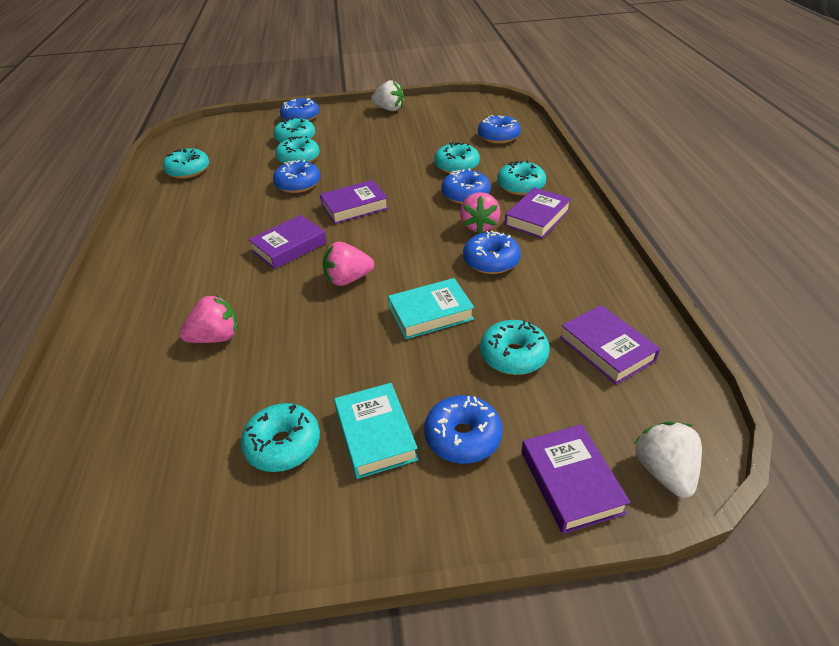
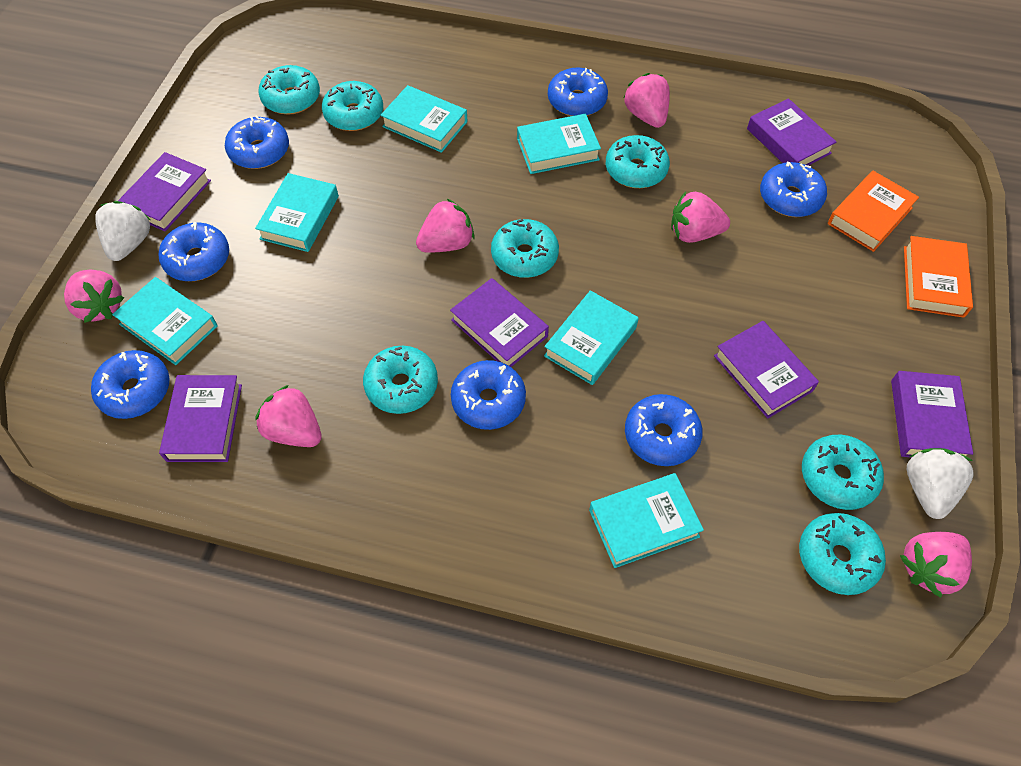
blue donut: 6 -> 7
orange book: 0 -> 2
pink strawberry: 3 -> 6
purple book: 5 -> 6
turquoise book: 2 -> 6

